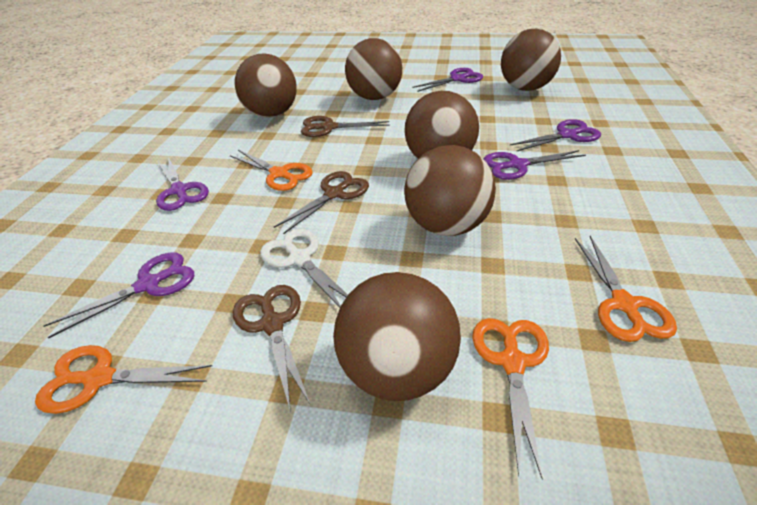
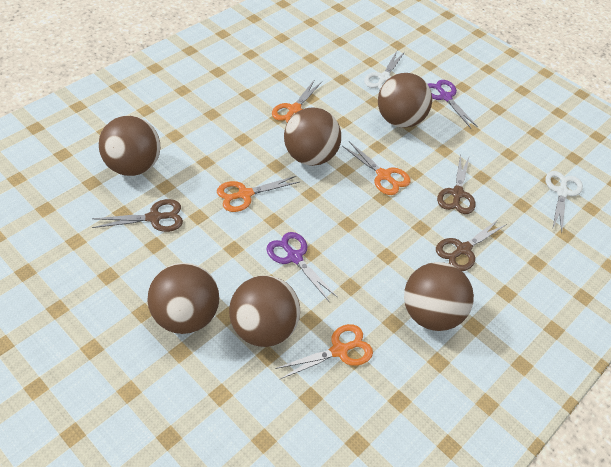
purple scissors: 5 -> 2
white scissors: 1 -> 2

